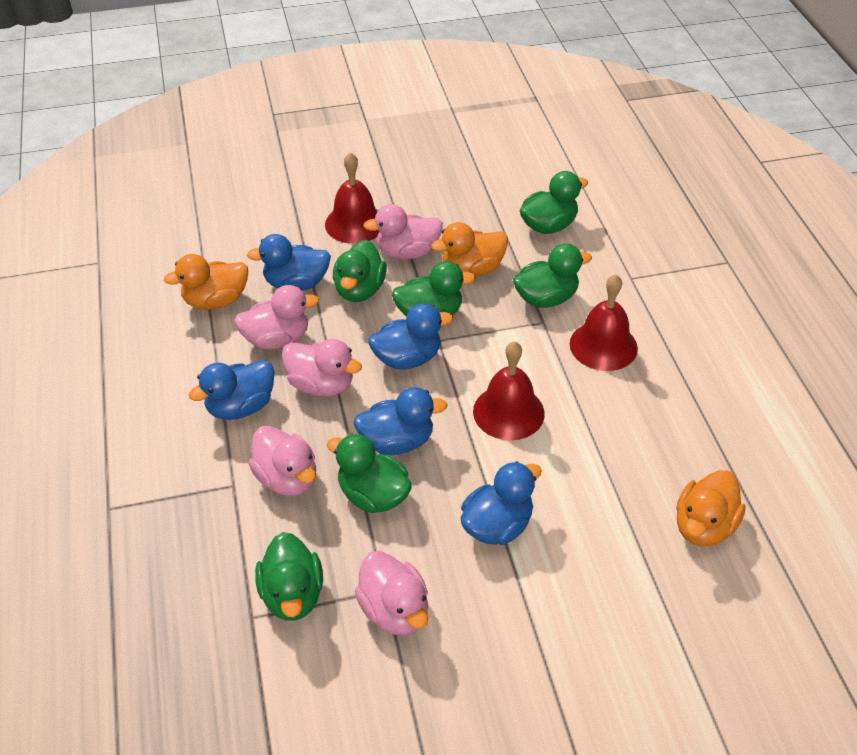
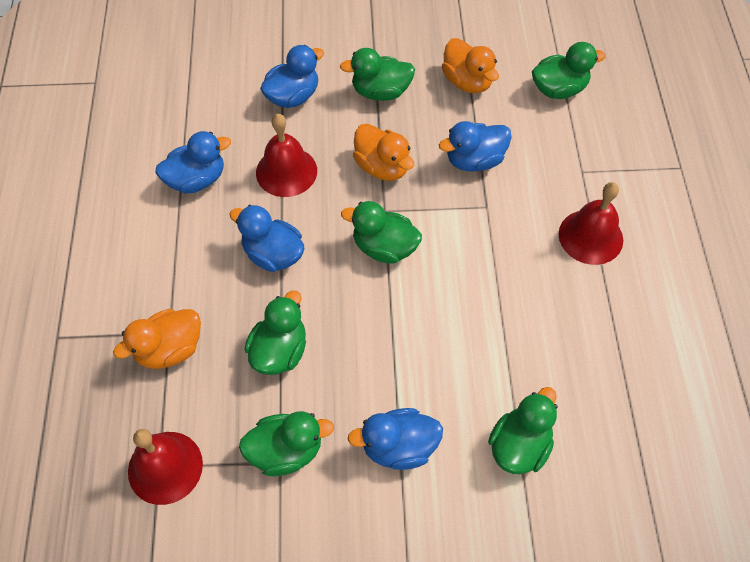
pink duck: 5 -> 0

